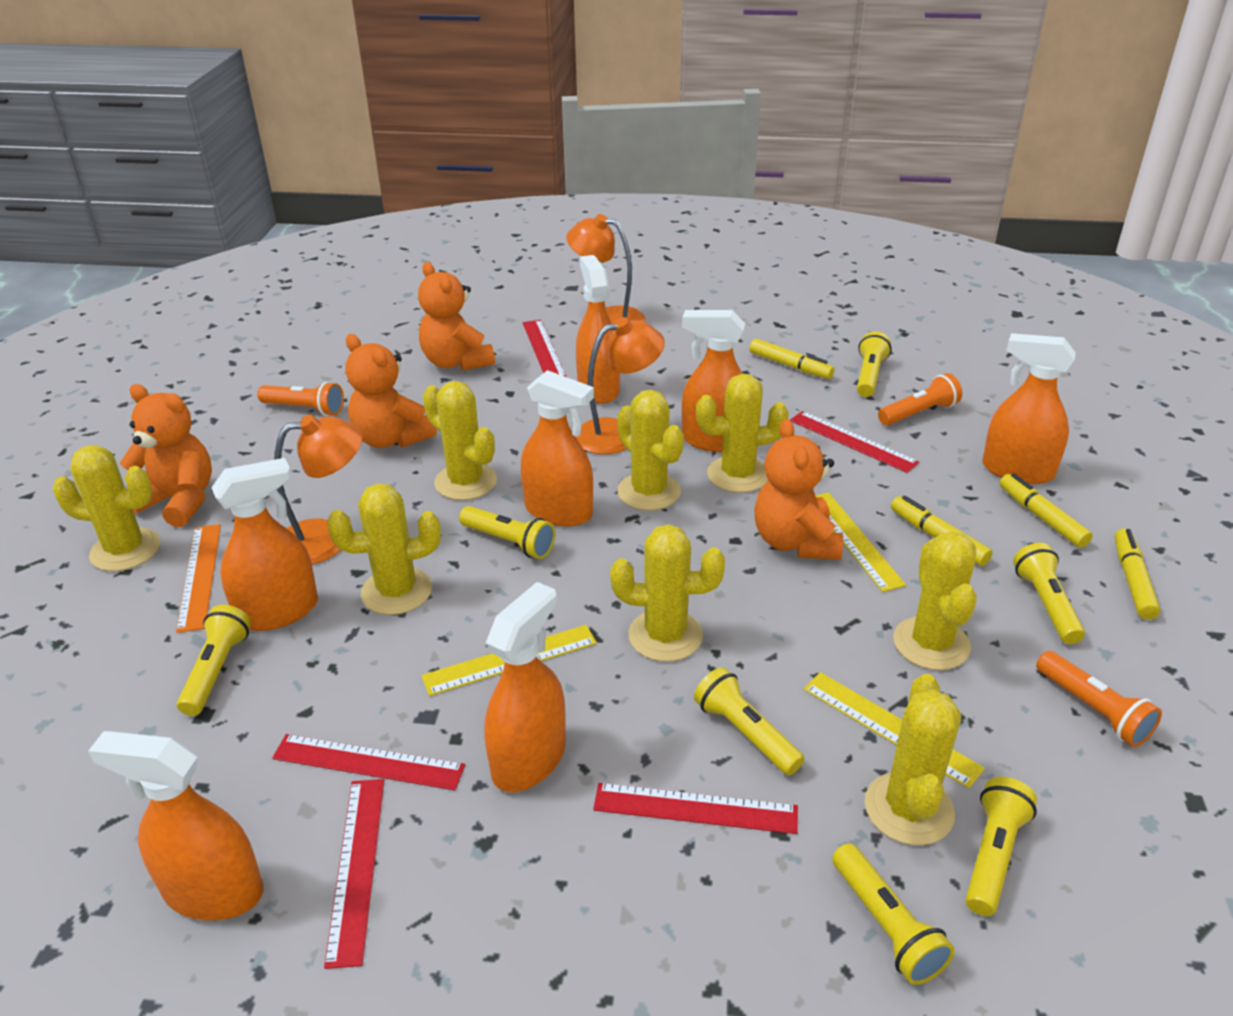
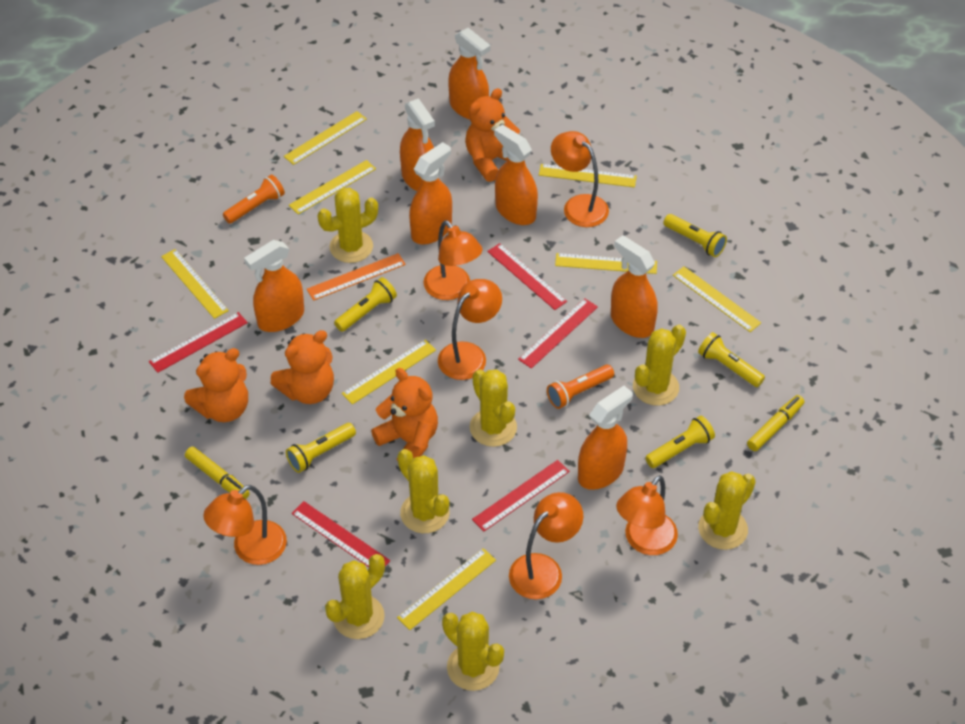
orange flashlight: 3 -> 2
orange lamp: 3 -> 6
yellow cactus: 8 -> 7
yellow flashlight: 7 -> 5
yellow marker: 4 -> 2
yellow ruler: 3 -> 8

